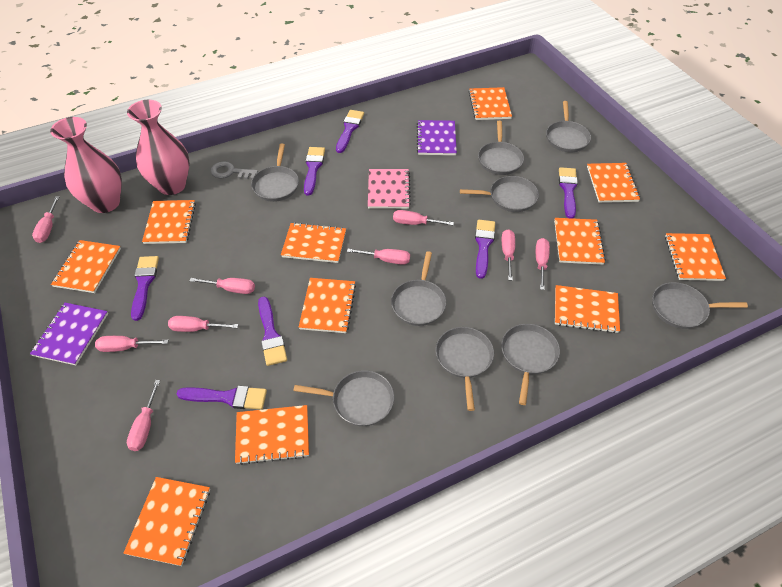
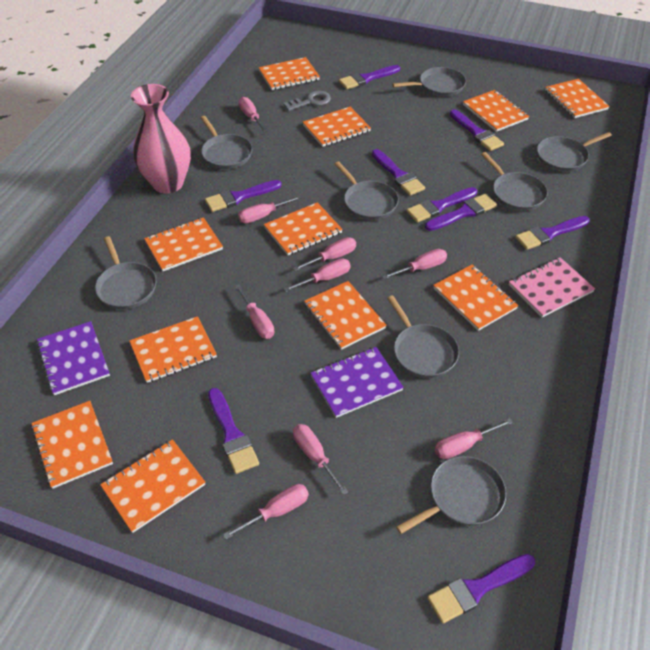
grey pan: 9 -> 8
pink vase: 2 -> 1
purple brush: 7 -> 9

